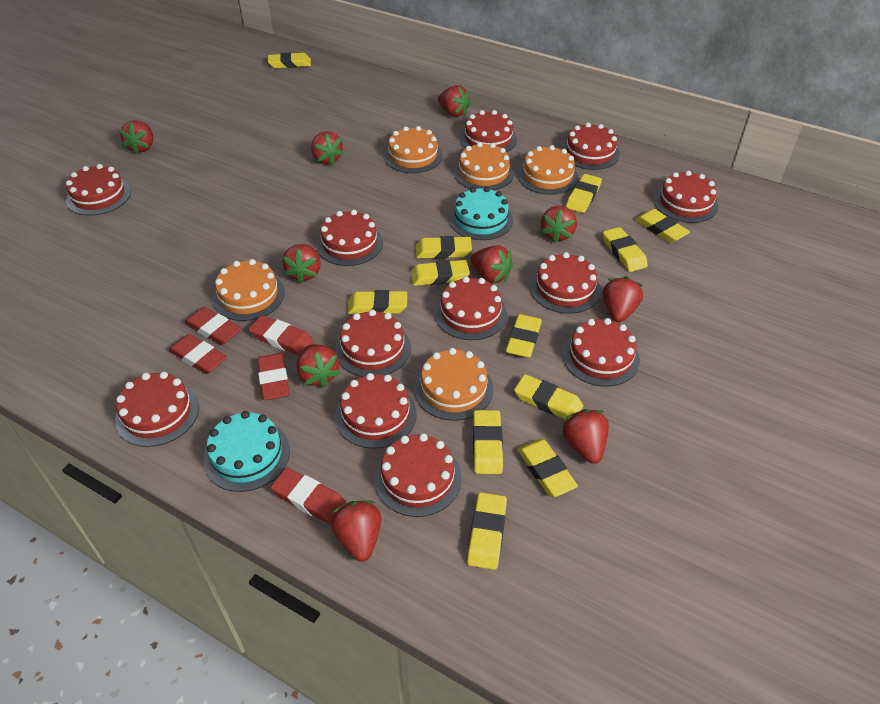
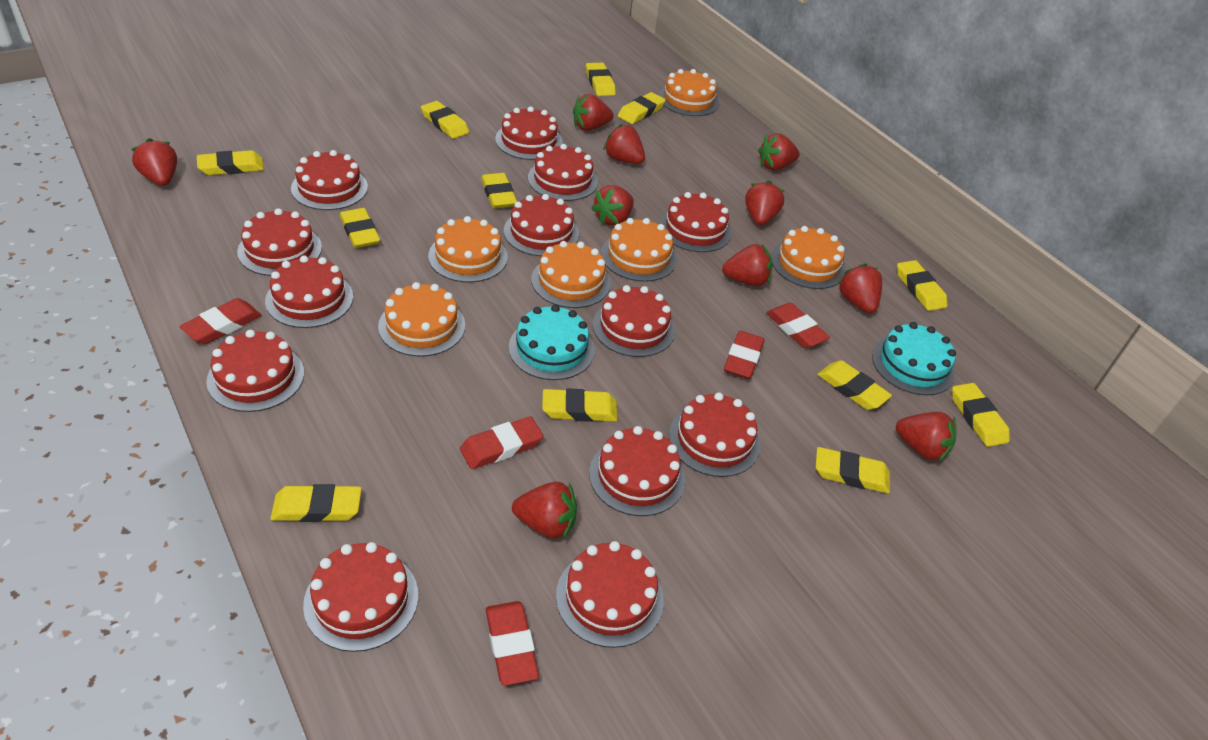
orange cake: 5 -> 6
red cake: 12 -> 13

